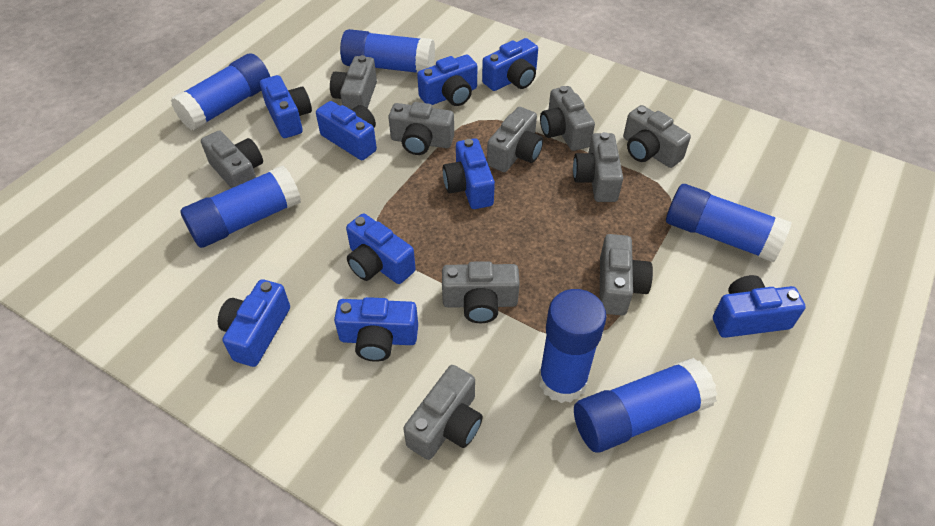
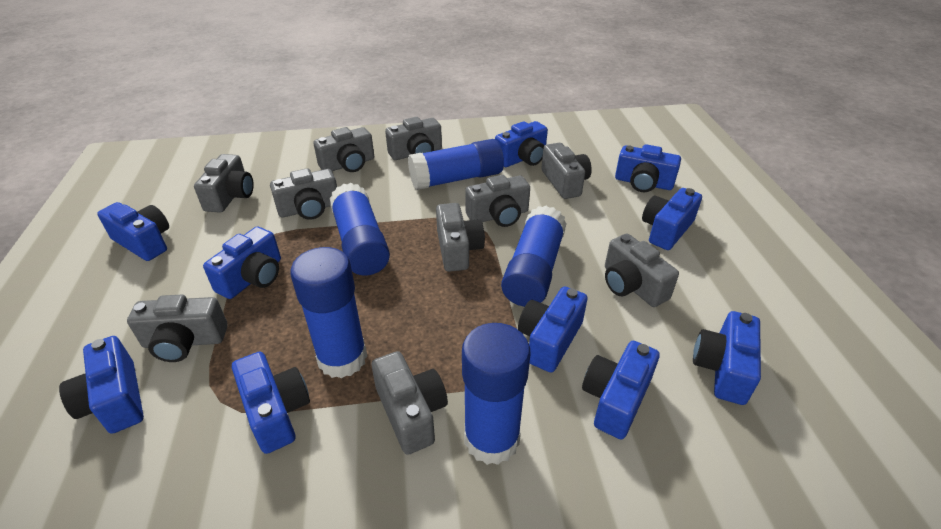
blue camera: 9 -> 10
blue glue stick: 6 -> 5

